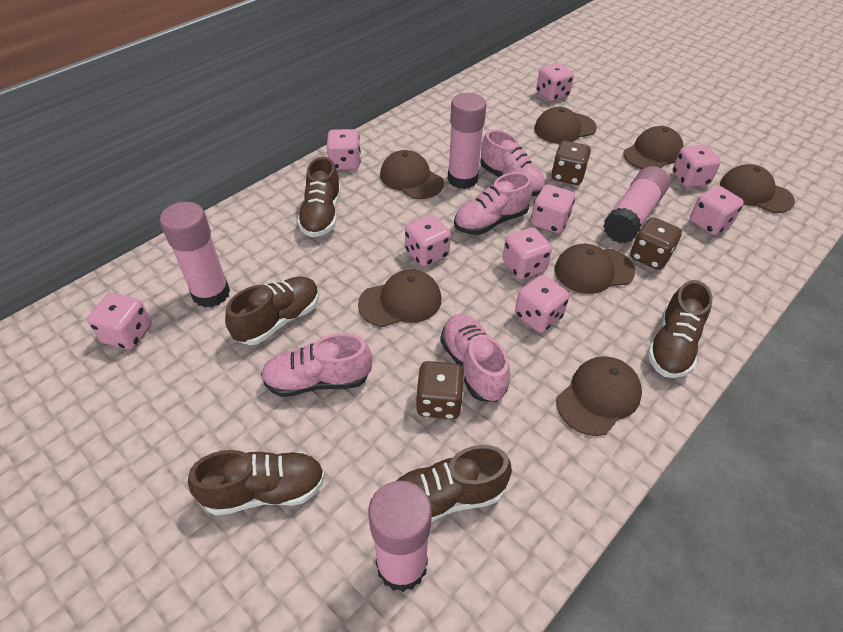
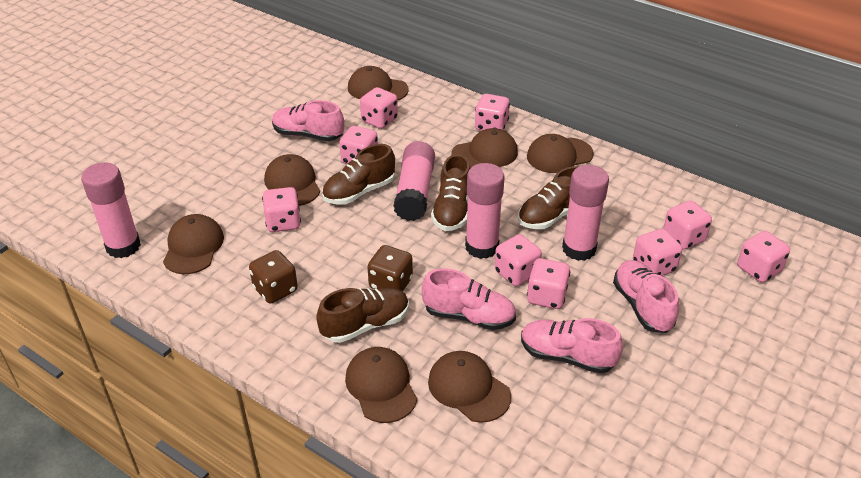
brown dice: 3 -> 2
brown shoe: 5 -> 4

